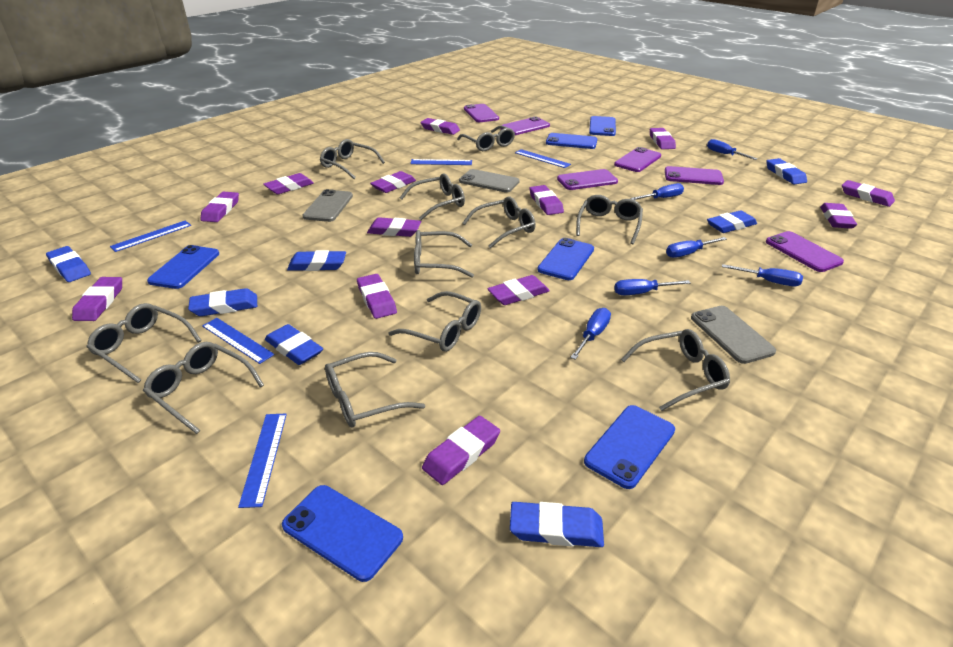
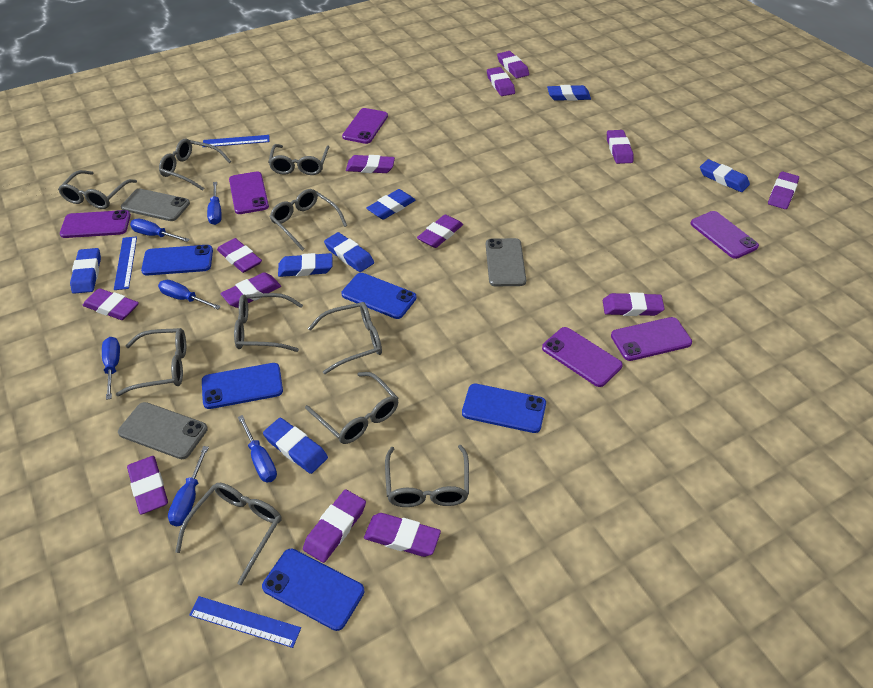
blue phone: 6 -> 5
blue ruler: 5 -> 3
grey glasses: 11 -> 10

